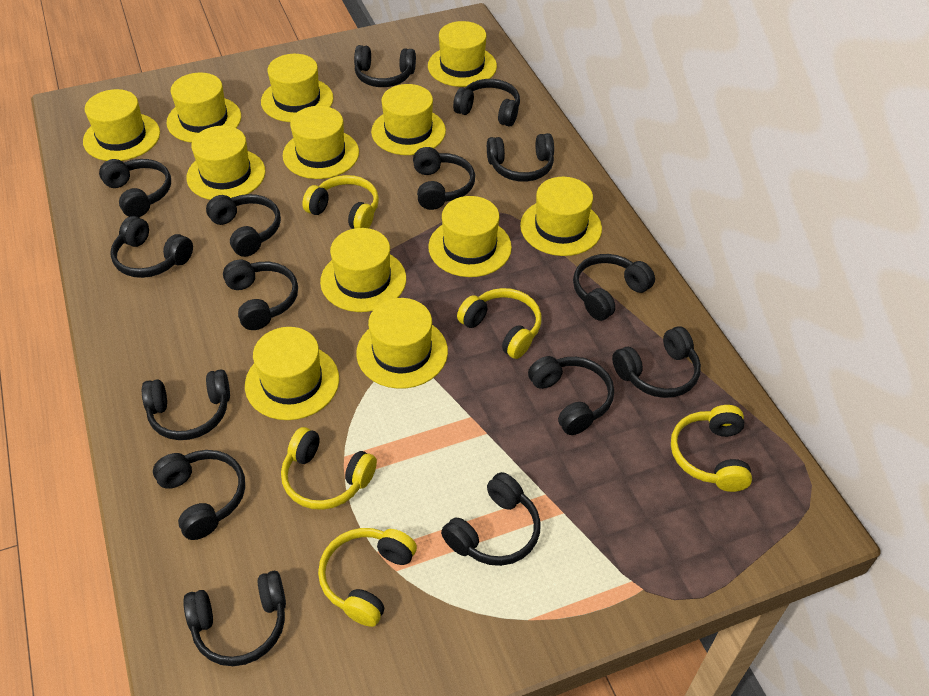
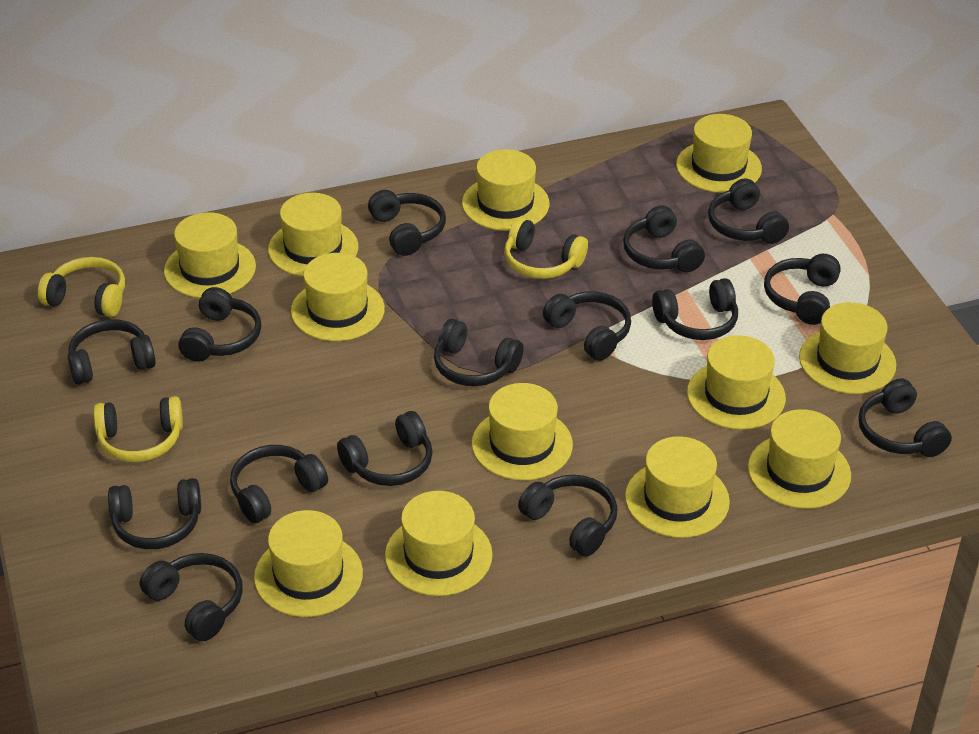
yellow headphones: 5 -> 3

